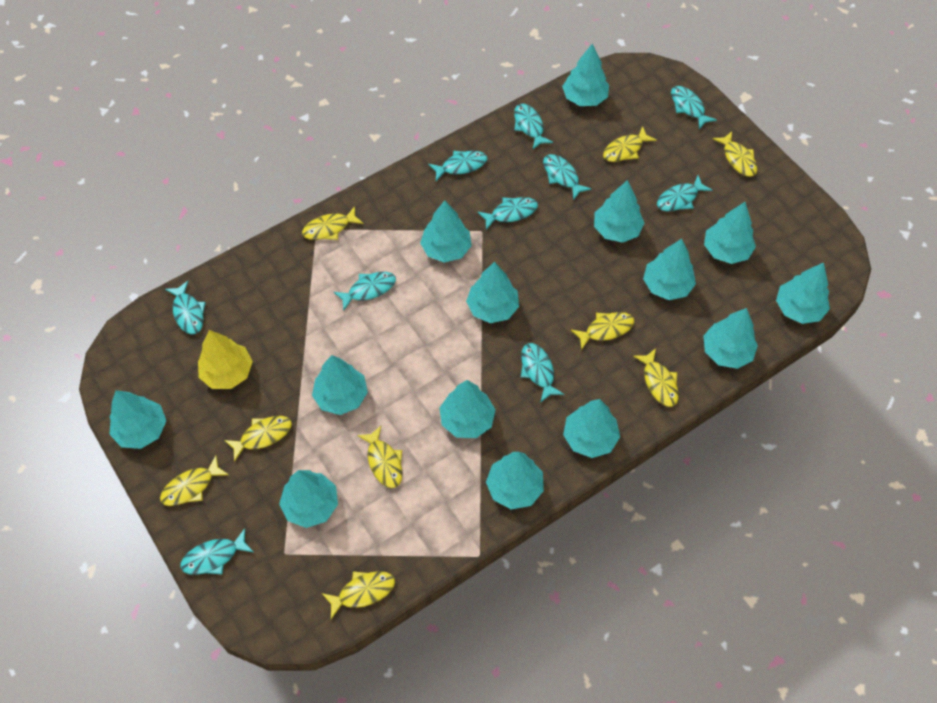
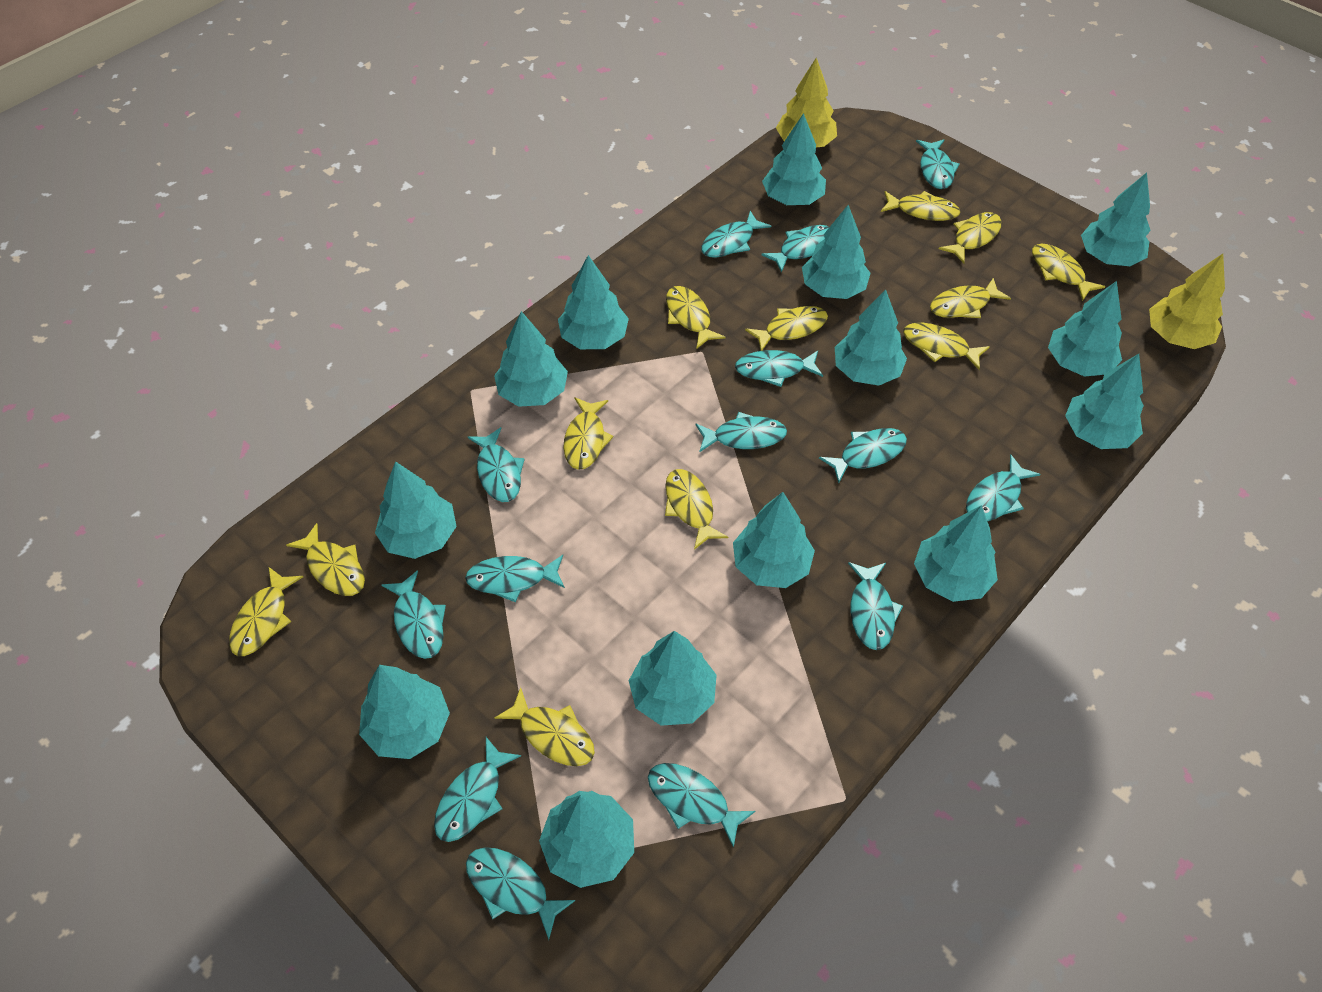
turquoise fish: 10 -> 14
yellow fish: 9 -> 12
yellow tree: 1 -> 2

